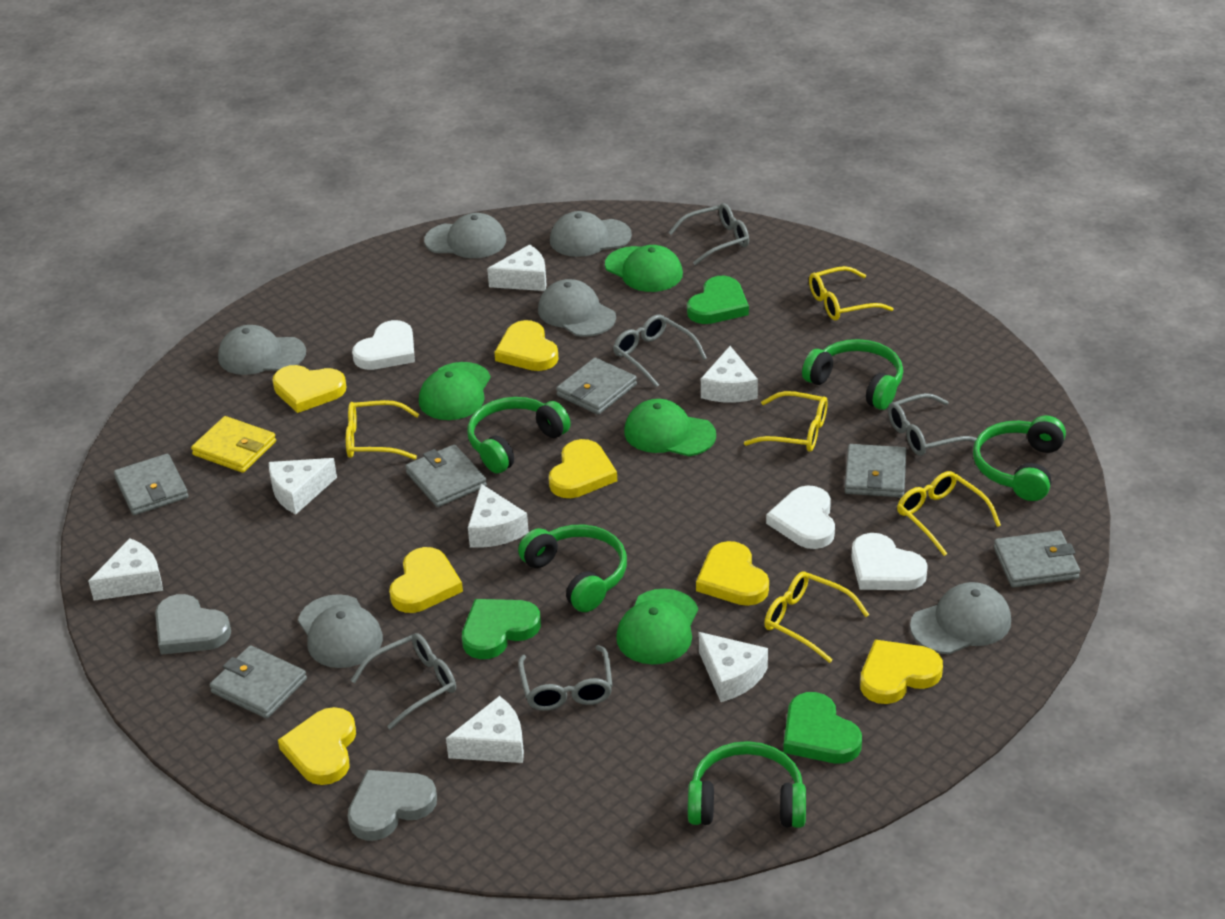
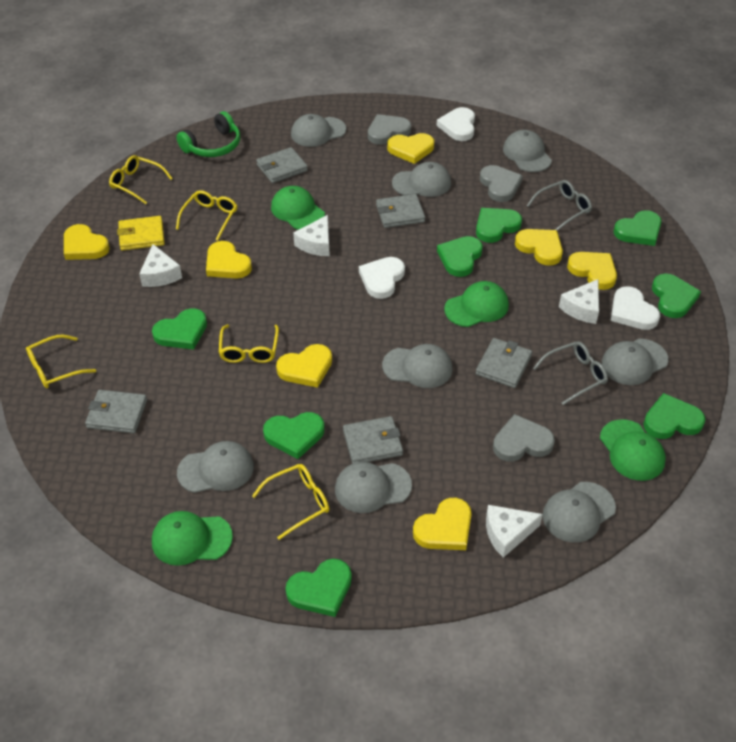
green headphones: 5 -> 1
green heart: 3 -> 8
grey cap: 6 -> 8
grey glasses: 5 -> 2
grey heart: 2 -> 3
grey wallet: 6 -> 5
white cheese: 7 -> 4

